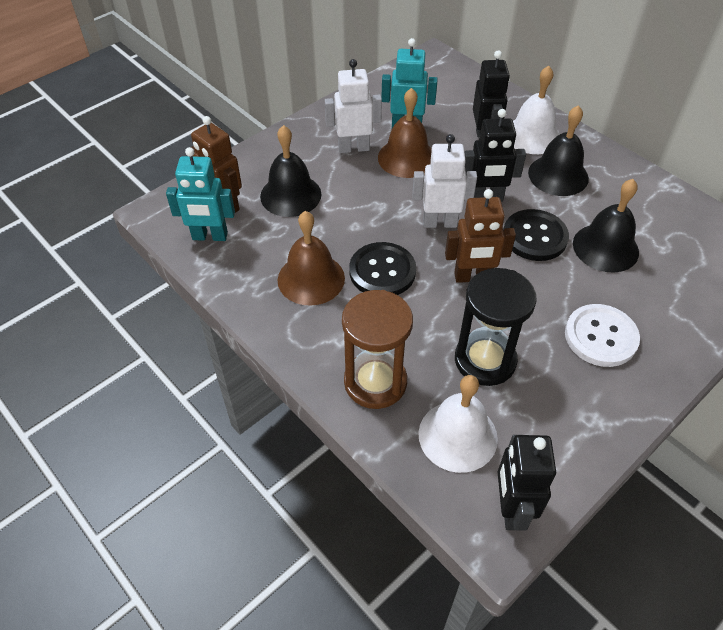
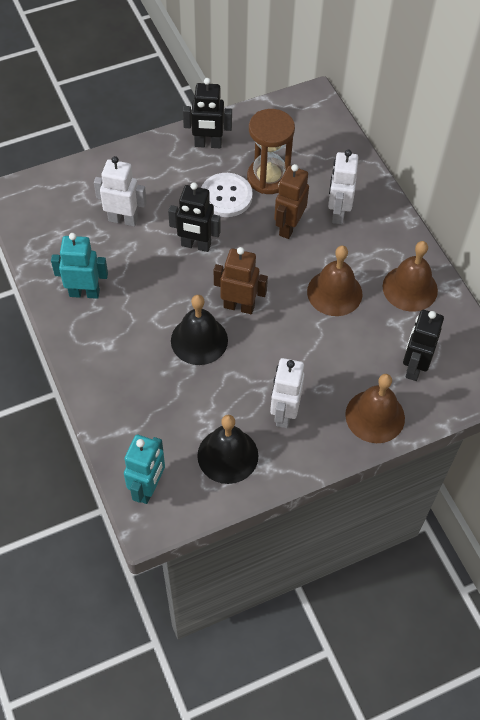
black bell: 3 -> 2
black button: 2 -> 0
black hourglass: 1 -> 0
brown bell: 2 -> 3
white bell: 2 -> 0
white robot: 2 -> 3

